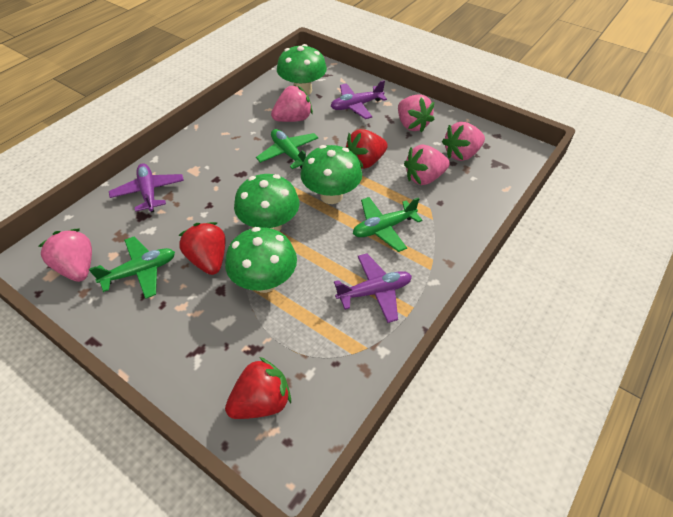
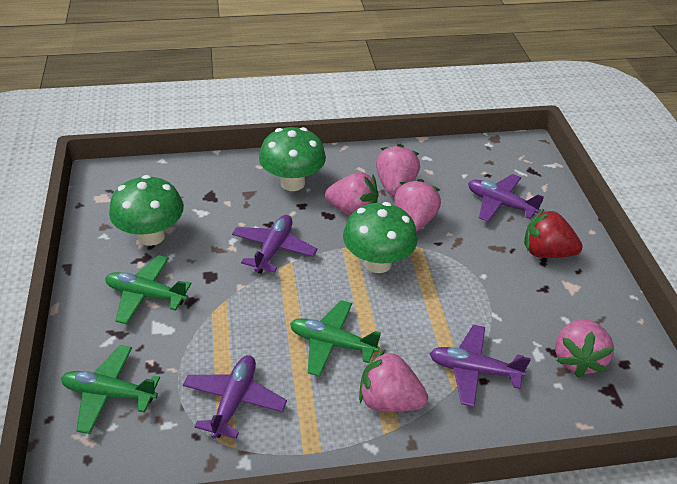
green mushroom: 4 -> 3
purple plane: 3 -> 4
red strawberry: 3 -> 1

